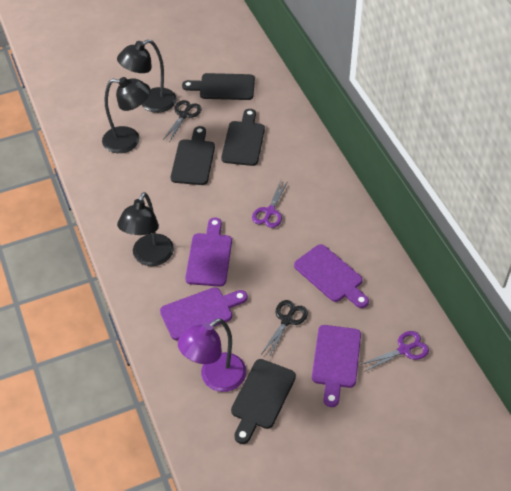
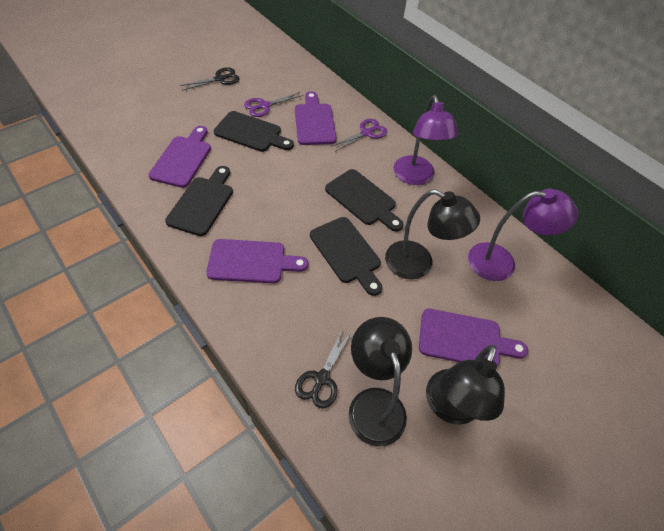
purple lamp: 1 -> 2

